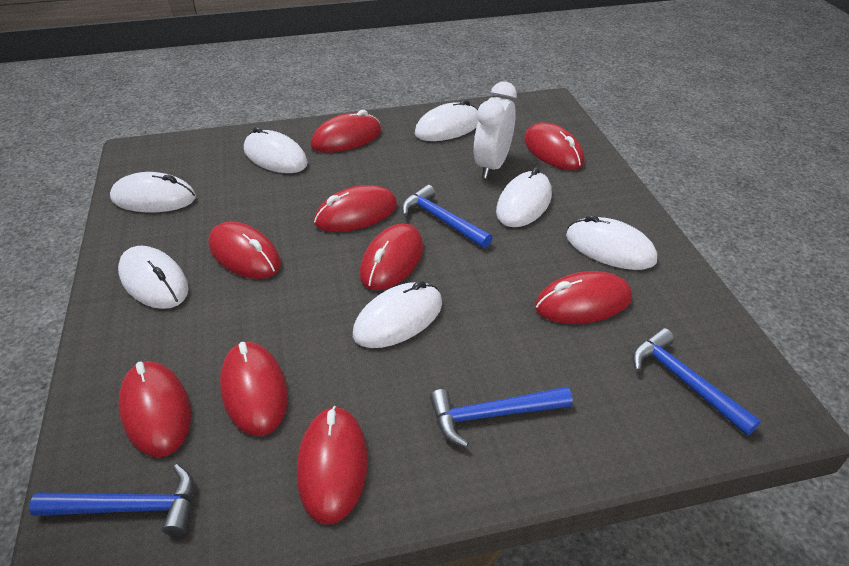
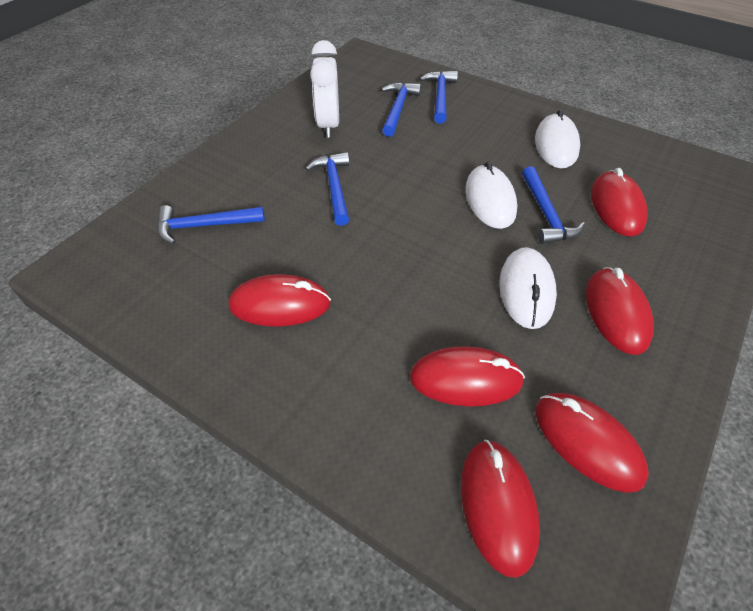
blue hammer: 4 -> 5
red mouse: 9 -> 6
white mouse: 7 -> 3

